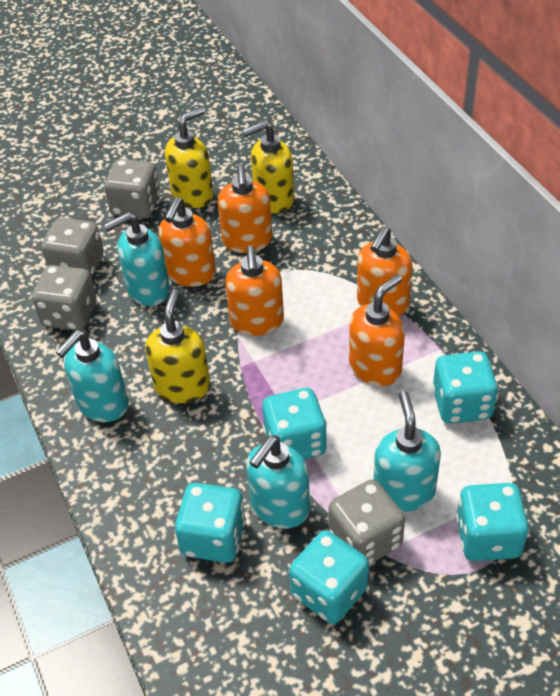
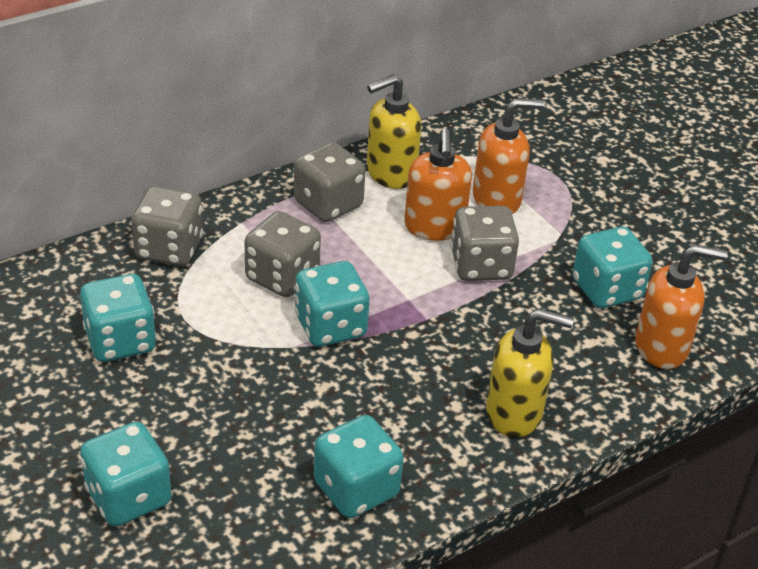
orange soap dispenser: 5 -> 3
turquoise soap dispenser: 4 -> 0
yellow soap dispenser: 3 -> 2

